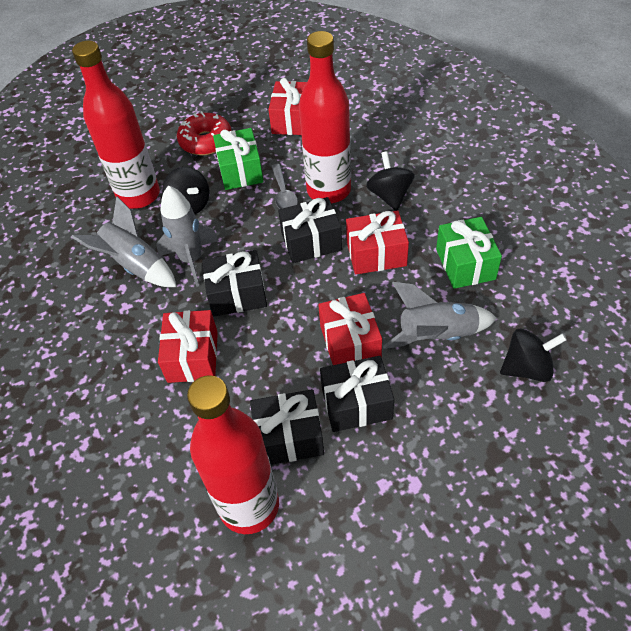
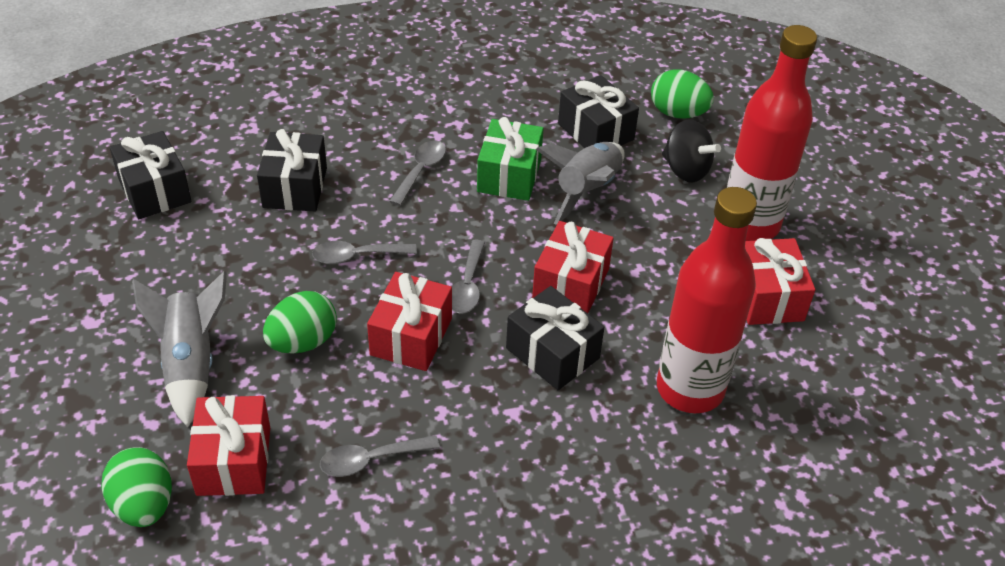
black spinning top: 3 -> 1
green egg: 0 -> 3
green gift: 2 -> 1
grey rocket: 3 -> 2
grey spoon: 1 -> 4
red bottle: 3 -> 2
red donut: 1 -> 0

